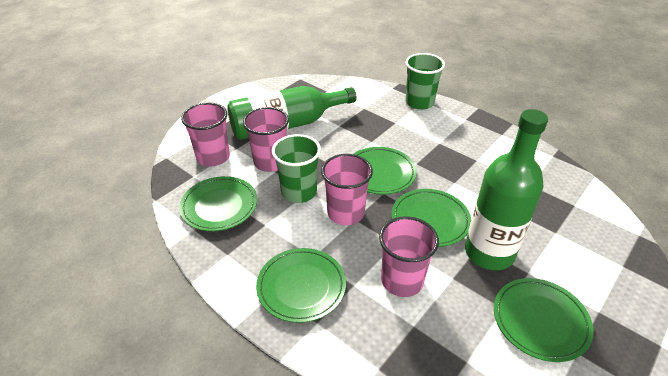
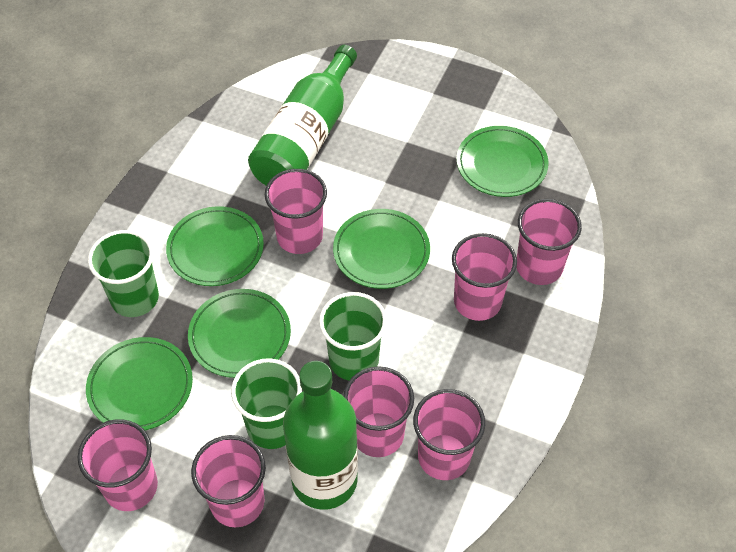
green cup: 2 -> 3
pink cup: 4 -> 7

